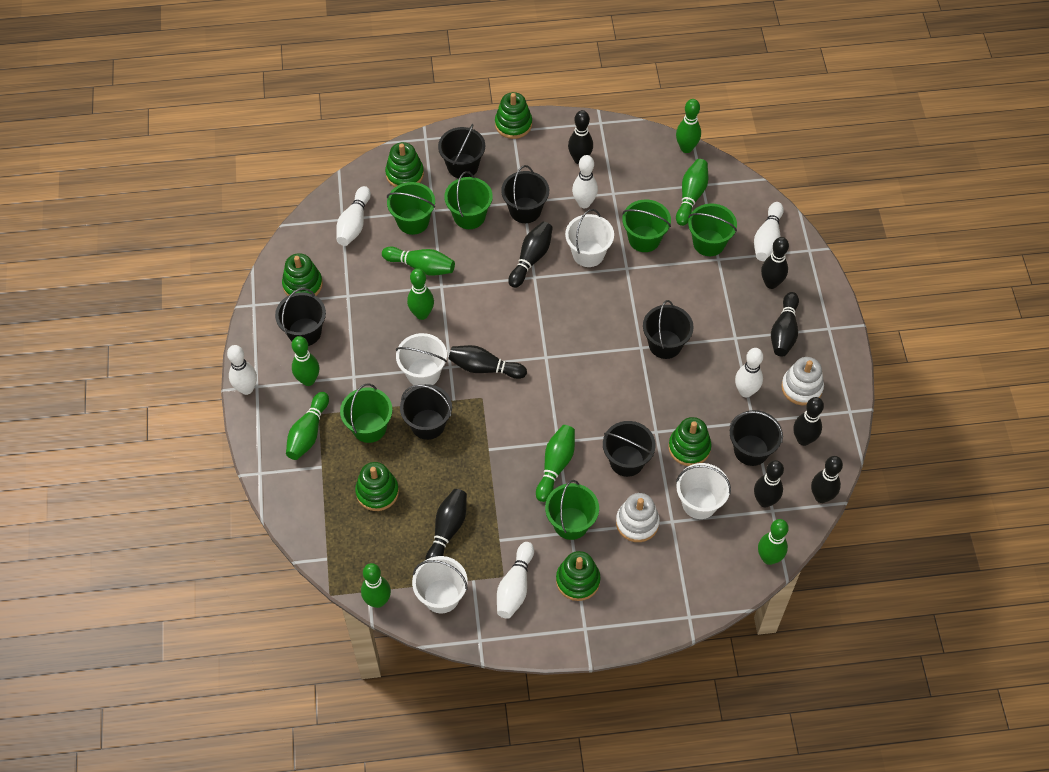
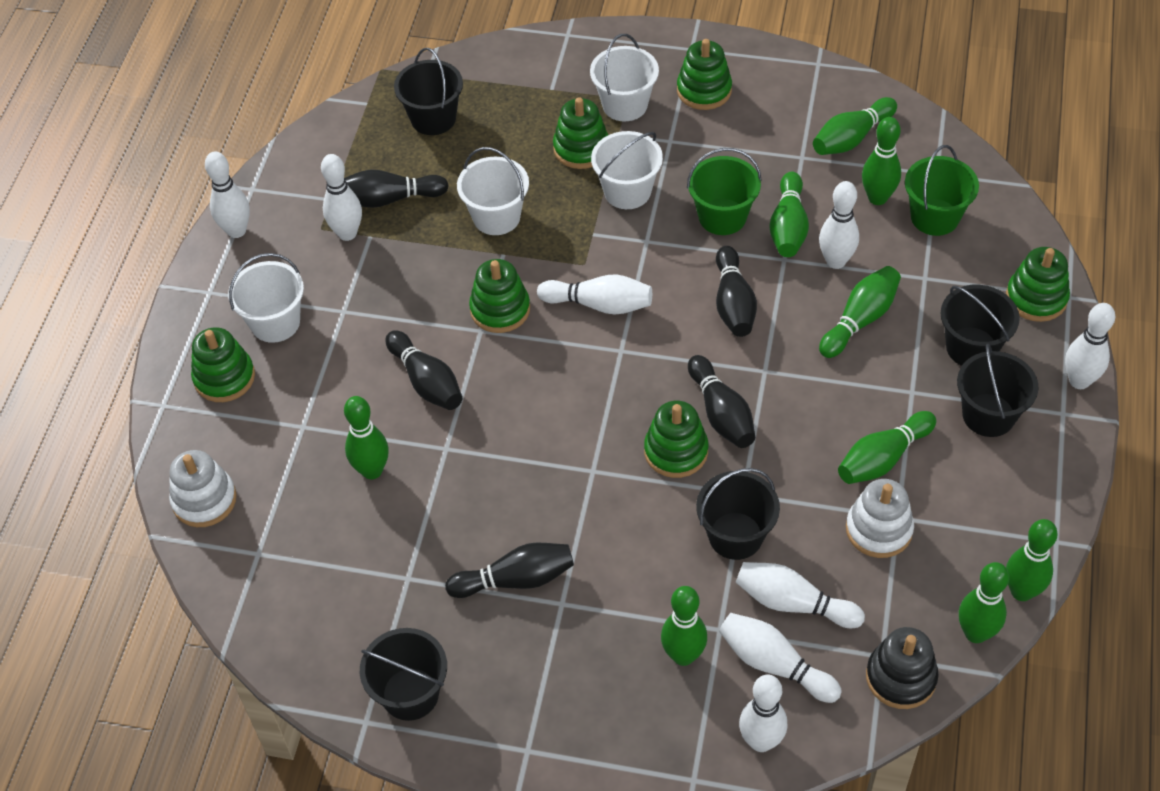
black bowling pin: 9 -> 5
black bucket: 7 -> 5
black stacking toy: 0 -> 1
green bucket: 6 -> 2
white bowling pin: 6 -> 8

